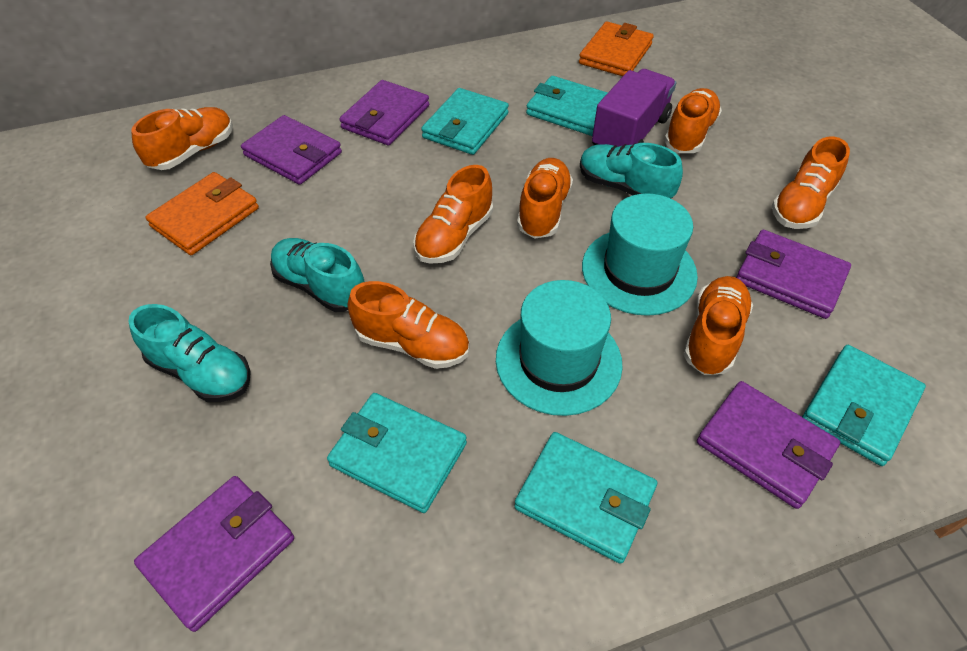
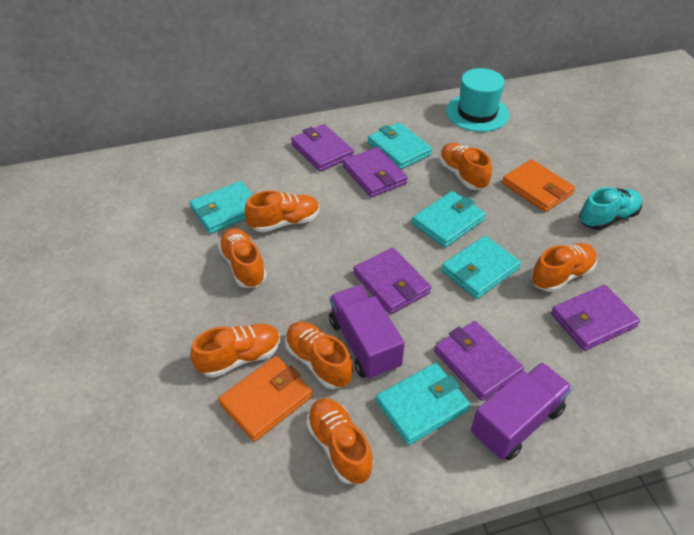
purple truck: 1 -> 2
turquoise hat: 2 -> 1
turquoise shoe: 3 -> 1

